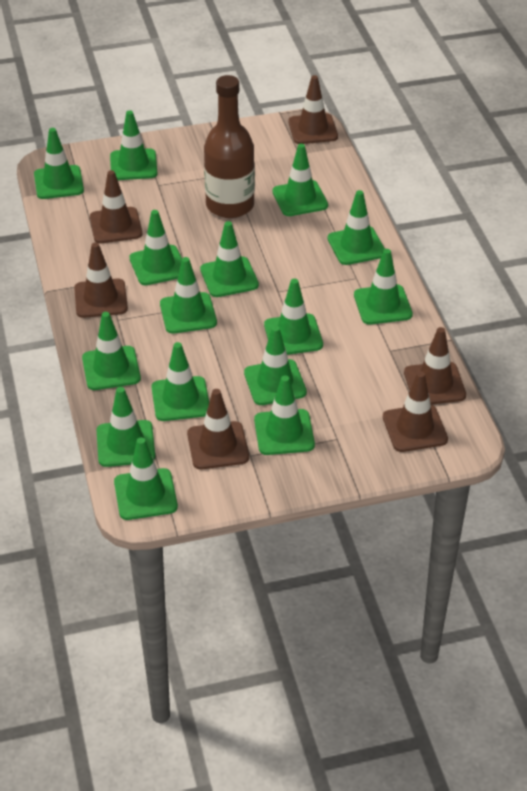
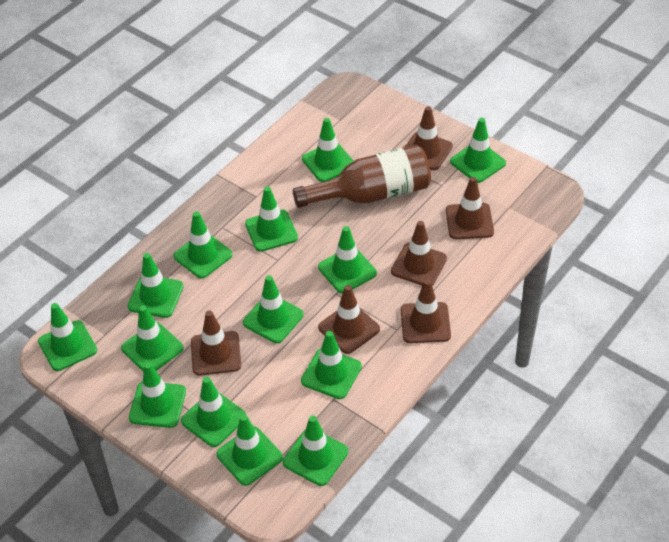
green traffic cone: 15 -> 14

